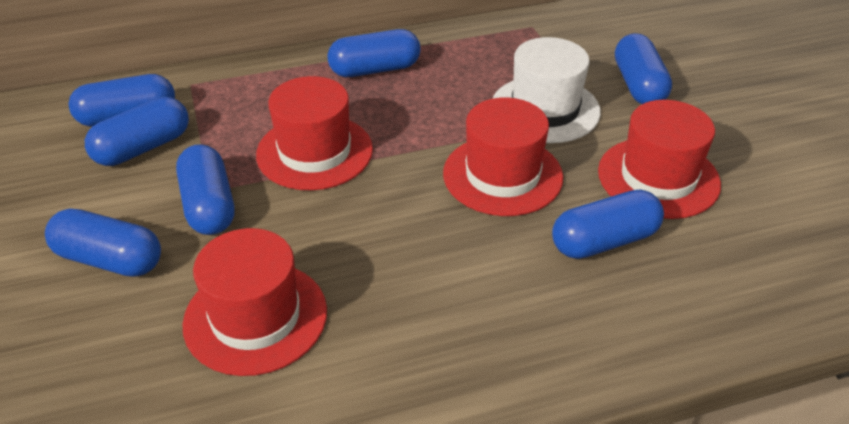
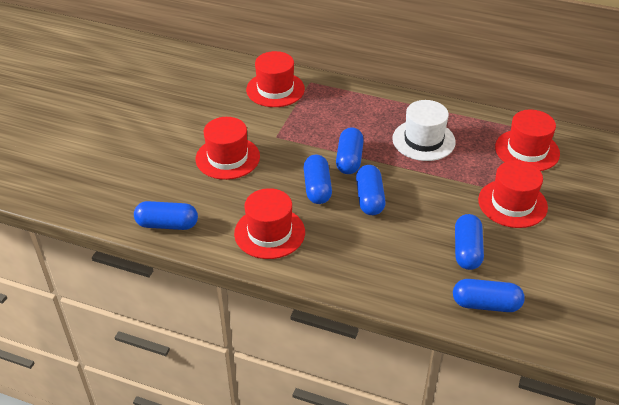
blue capsule: 7 -> 6
red hat: 4 -> 5

